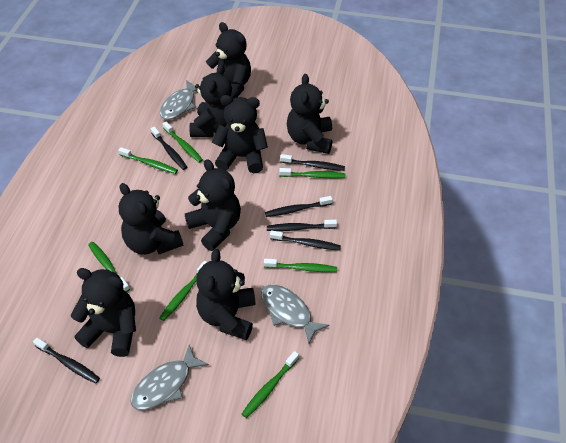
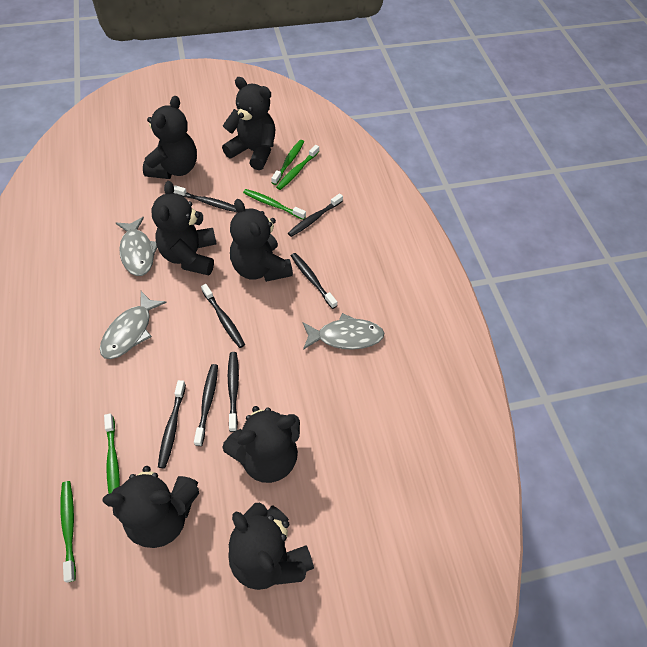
black teddy bear: 8 -> 7
black toothbrush: 6 -> 7
green toothbrush: 7 -> 5

